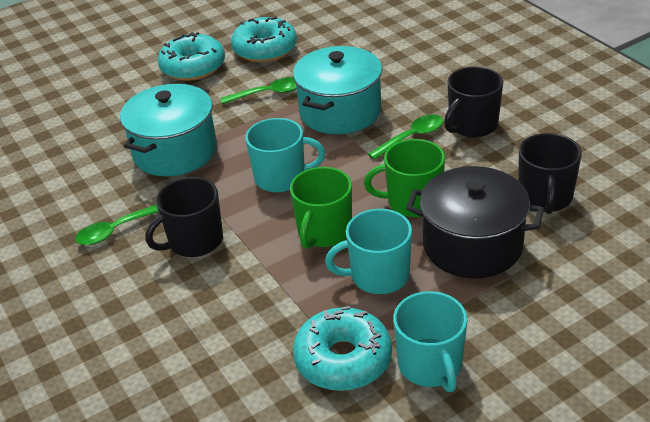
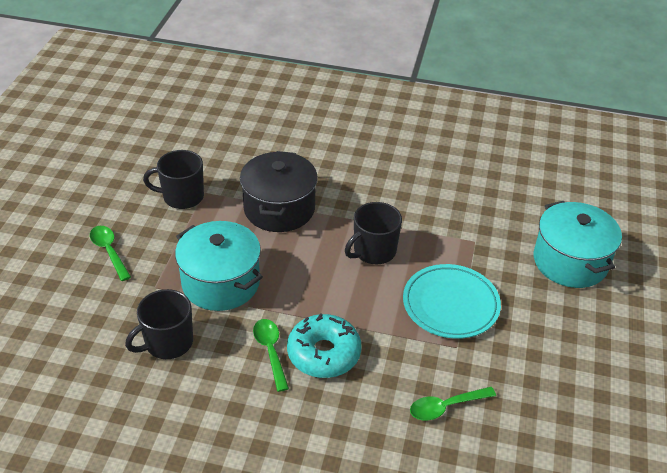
green mug: 2 -> 0
turquoise donut: 3 -> 1
turquoise mug: 3 -> 0
turquoise plate: 0 -> 1

